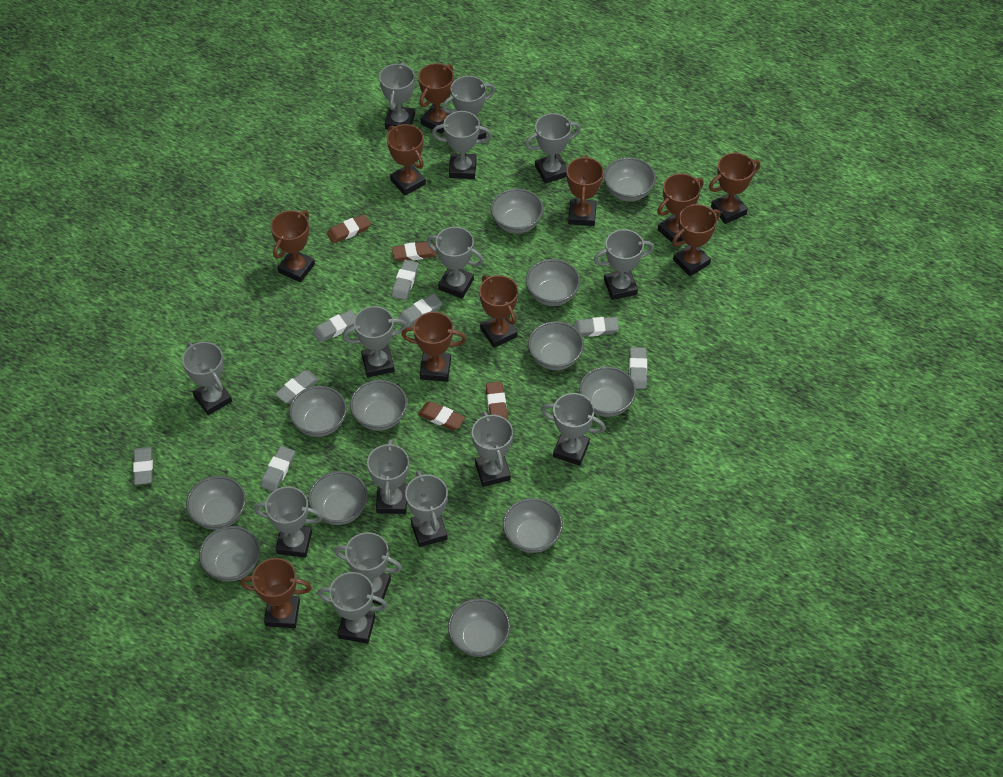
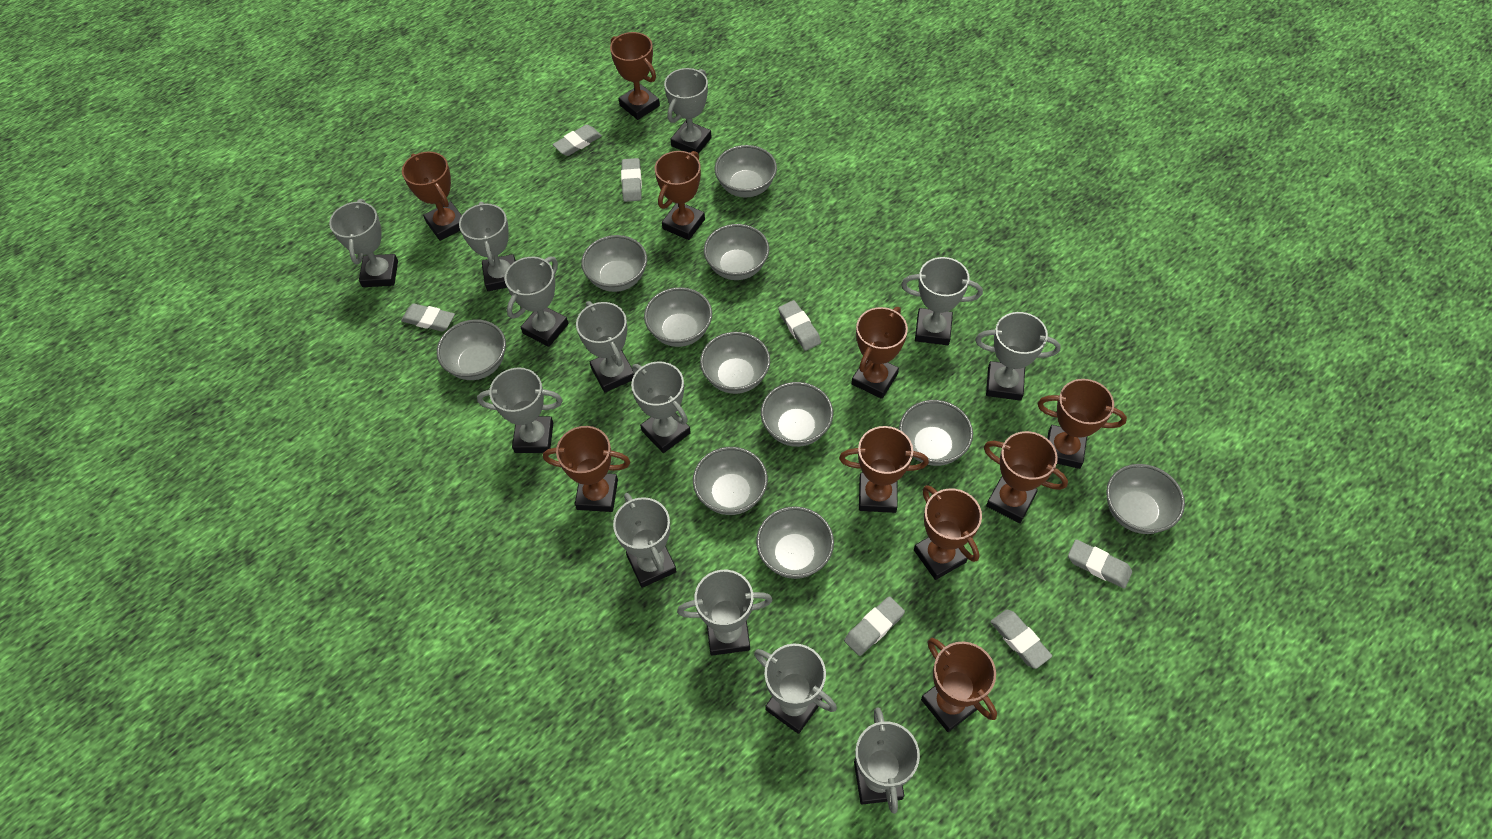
brown eraser: 4 -> 0
grey bowl: 12 -> 11
grey eraser: 8 -> 7
grey trophy: 15 -> 13

